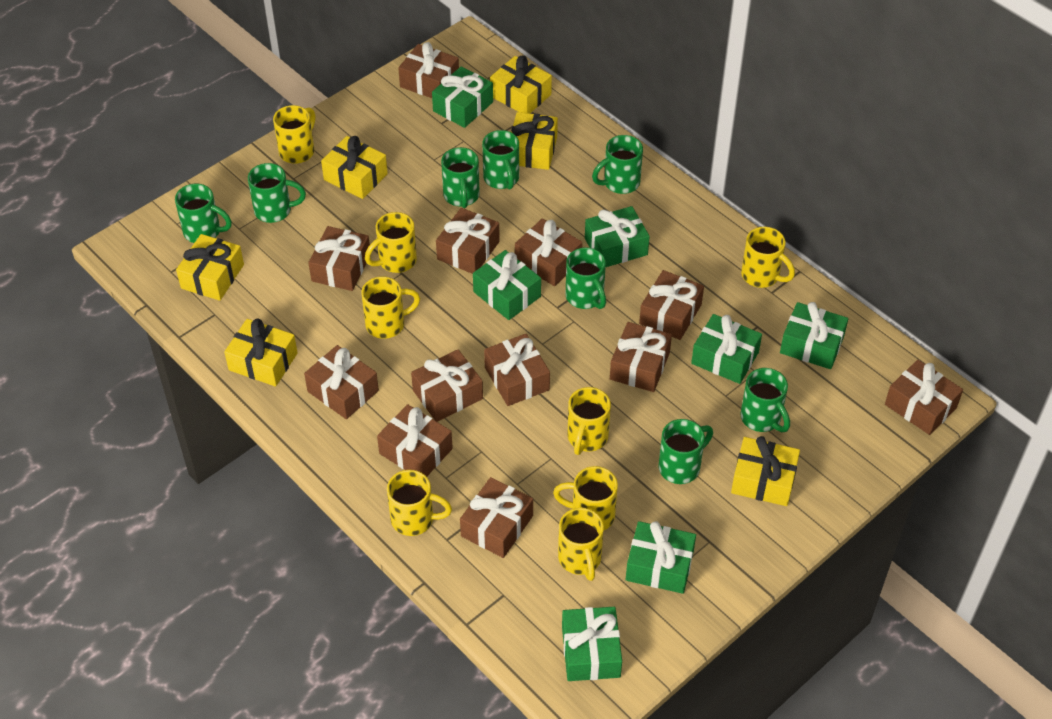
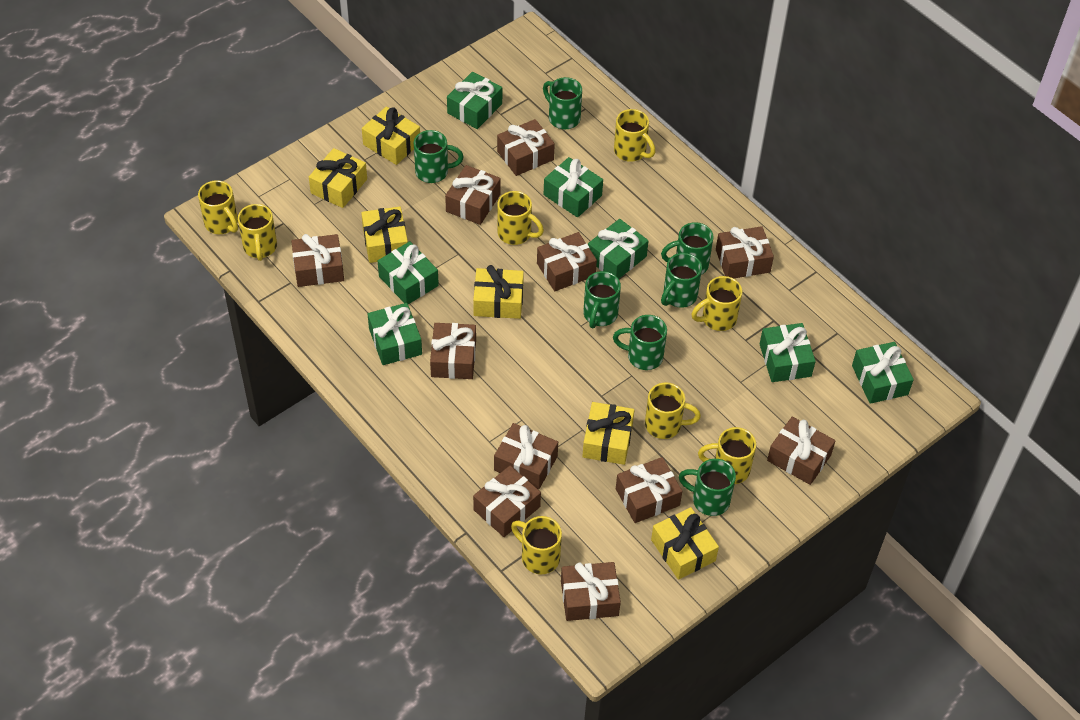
brown gift: 12 -> 11
green mug: 8 -> 7

